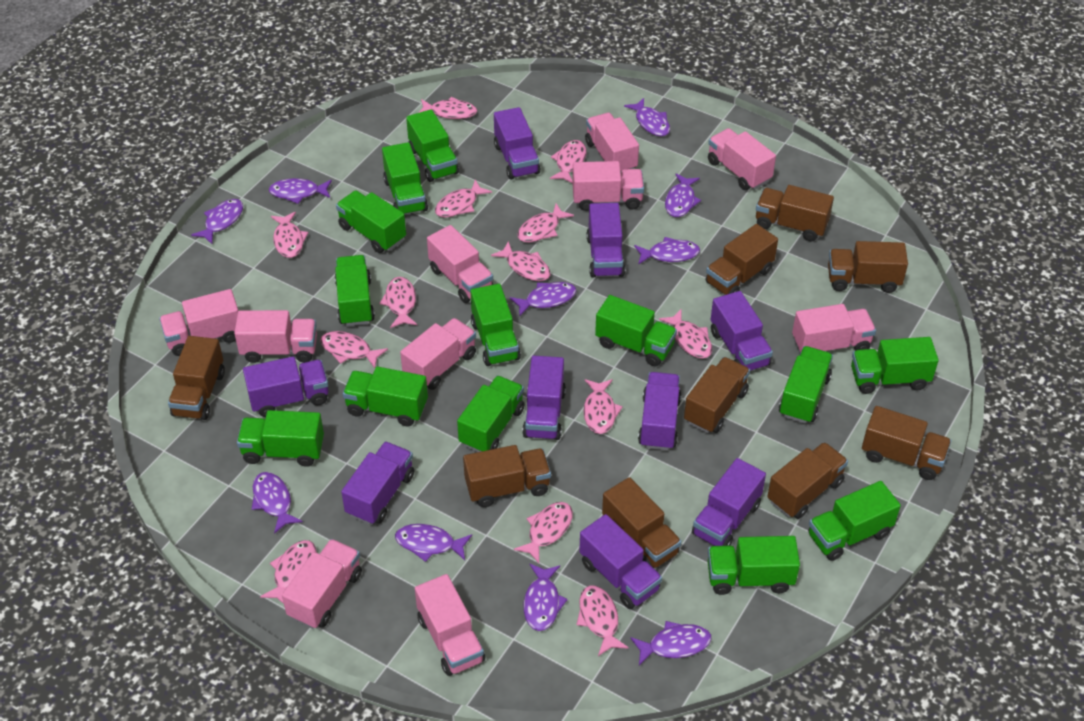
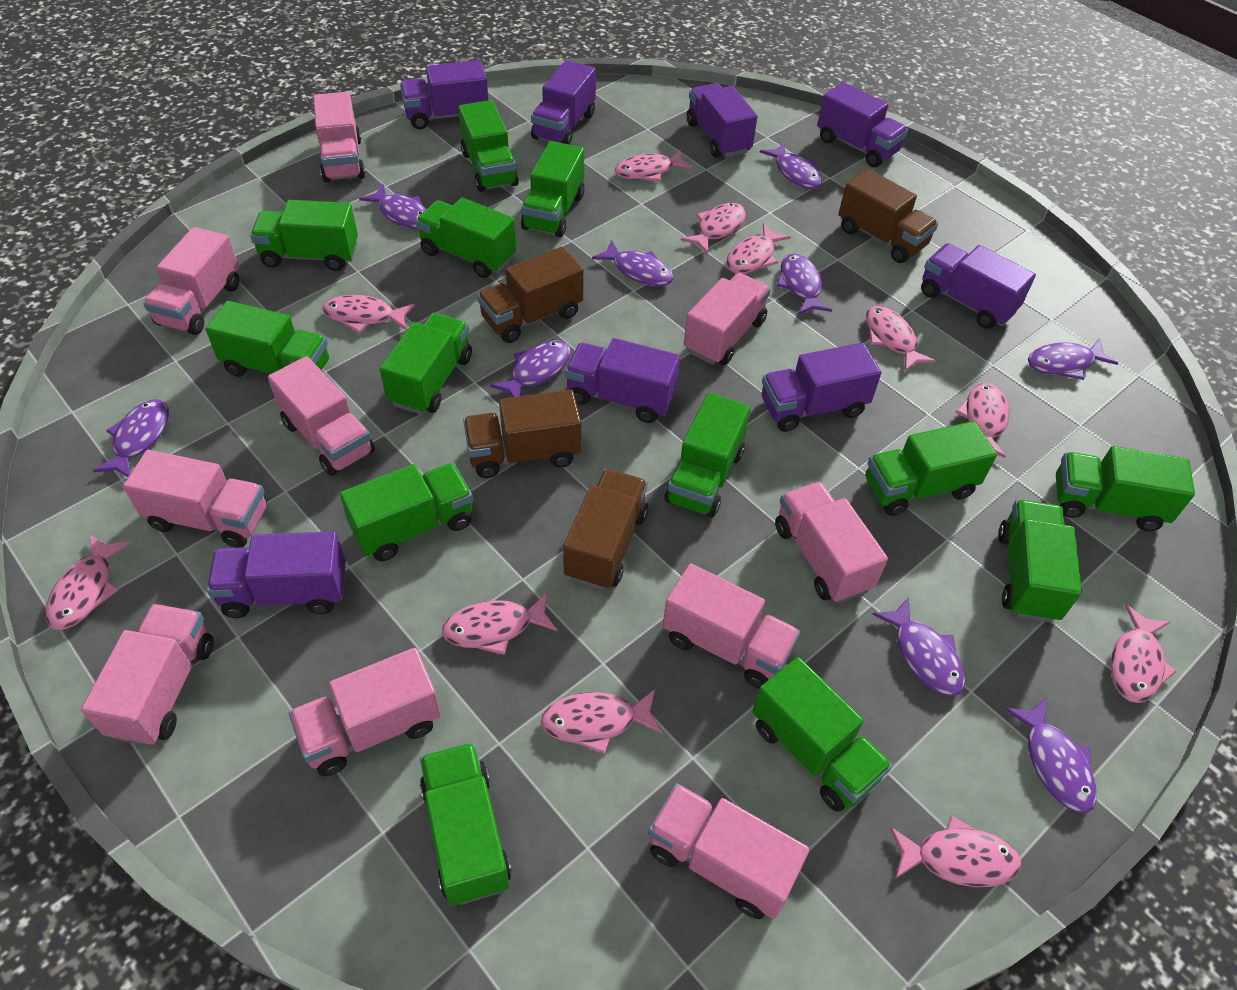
brown truck: 9 -> 4
pink fish: 13 -> 11
purple fish: 10 -> 9
purple truck: 9 -> 8

